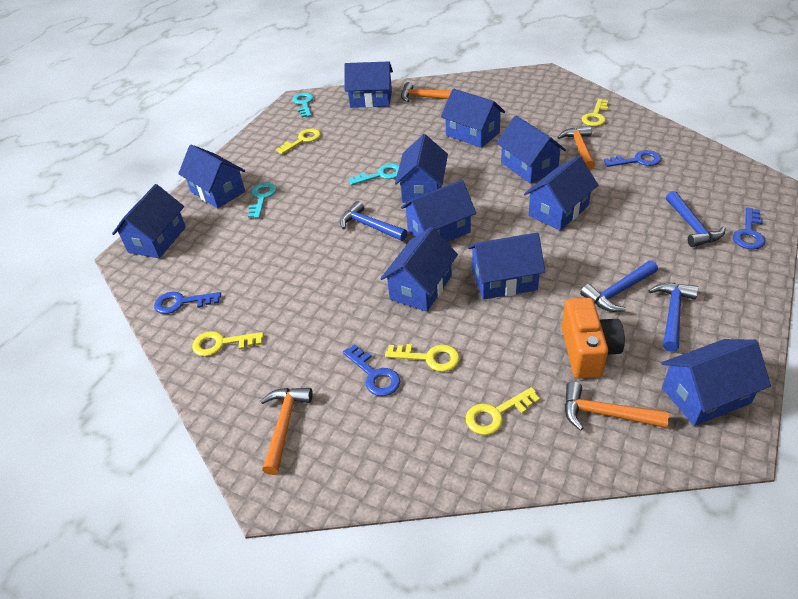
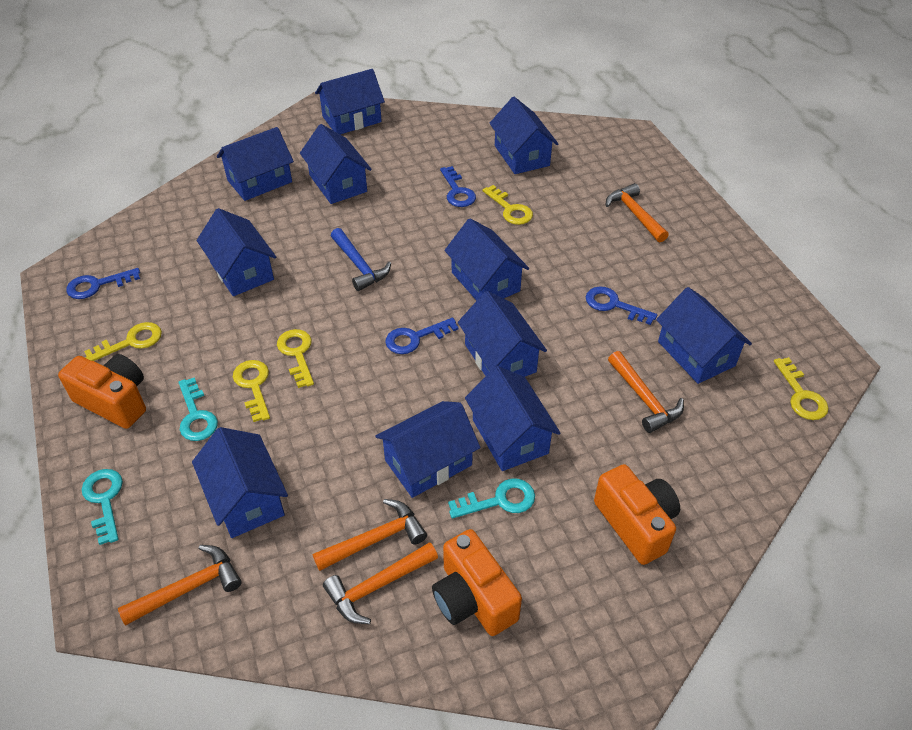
blue hammer: 4 -> 1
orange camera: 1 -> 3
orange hammer: 4 -> 5

